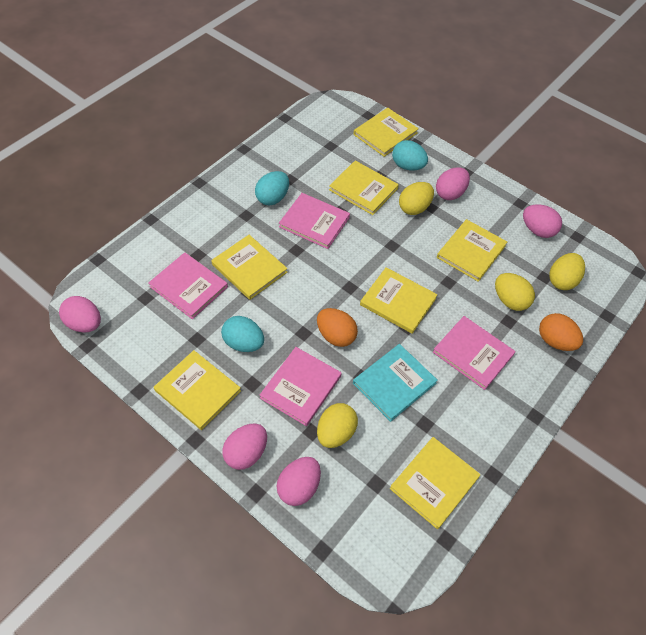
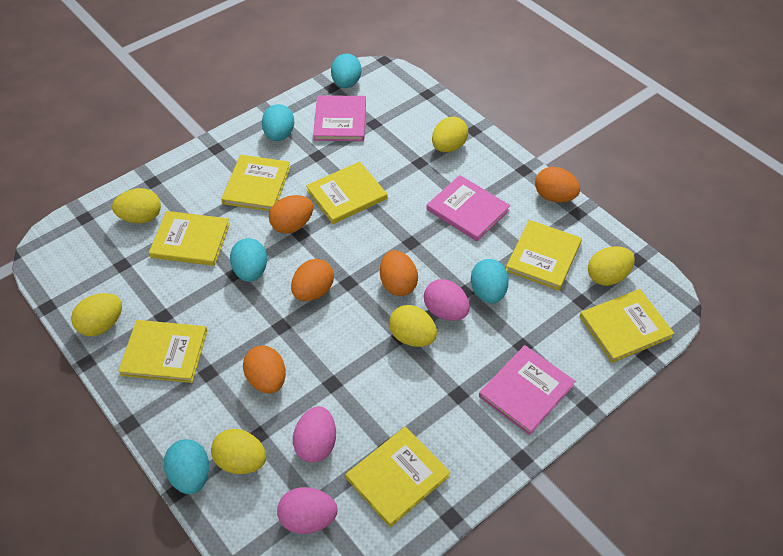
orange egg: 2 -> 5
pink book: 4 -> 3
pink egg: 5 -> 3
turquoise book: 1 -> 0
turquoise egg: 3 -> 5
yellow egg: 4 -> 6

